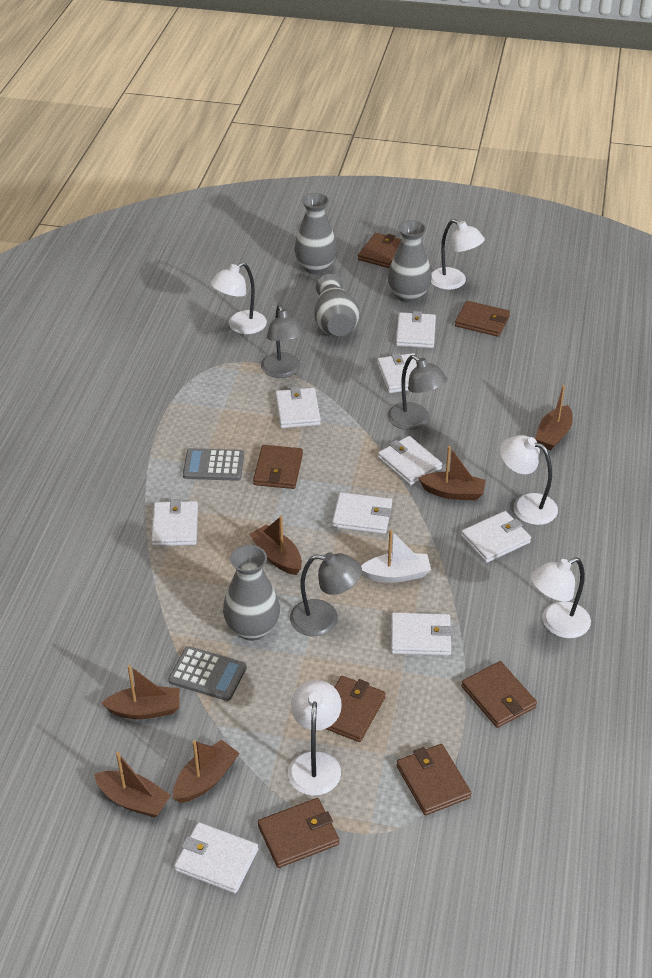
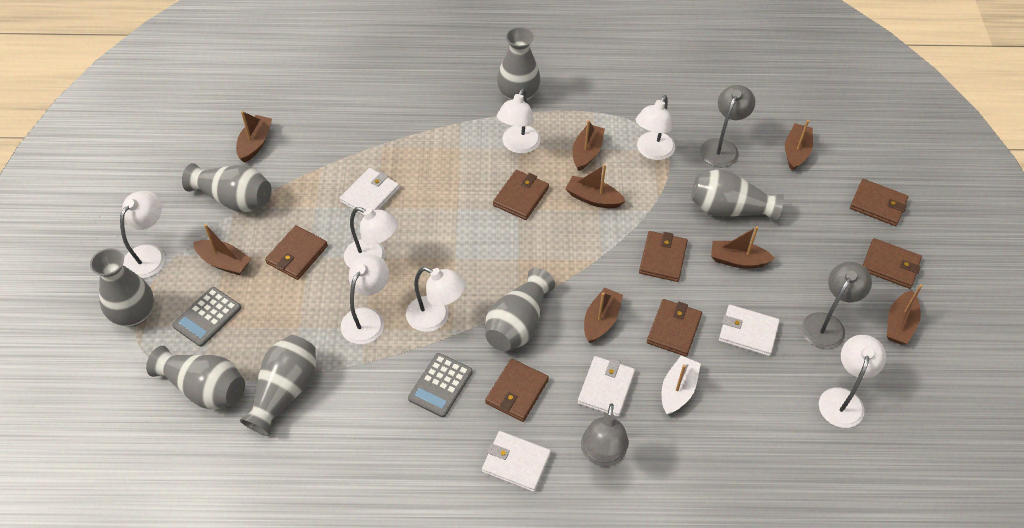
brown boat: 6 -> 8
grey vase: 4 -> 7
white lamp: 5 -> 7
white wallet: 9 -> 4

